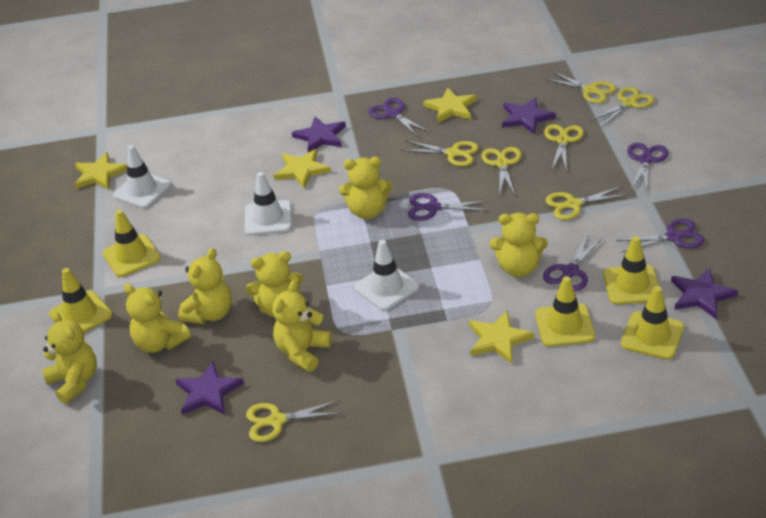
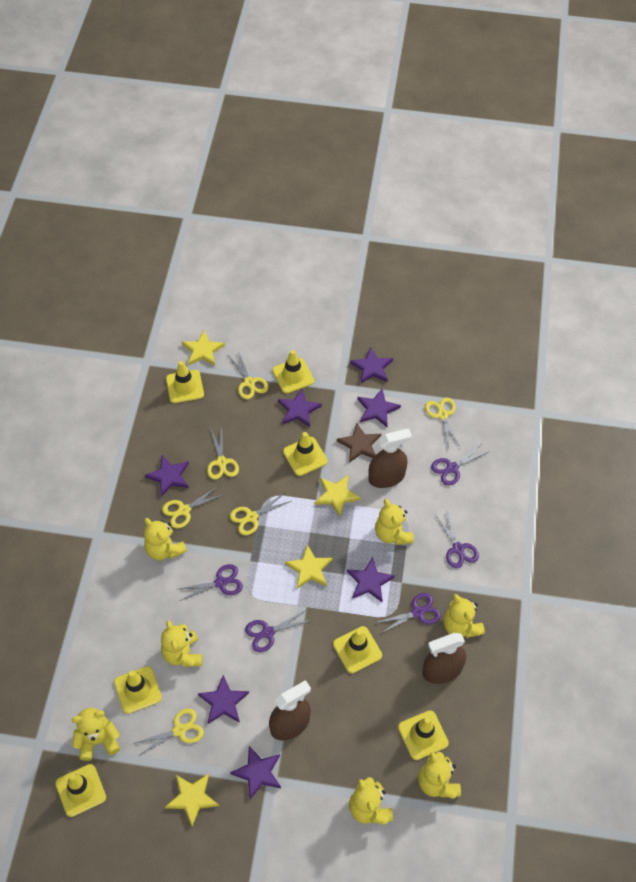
brown spray bottle: 0 -> 3
brown star: 0 -> 1
purple star: 4 -> 7
white traffic cone: 3 -> 0
yellow scissors: 7 -> 6
yellow traffic cone: 5 -> 7

